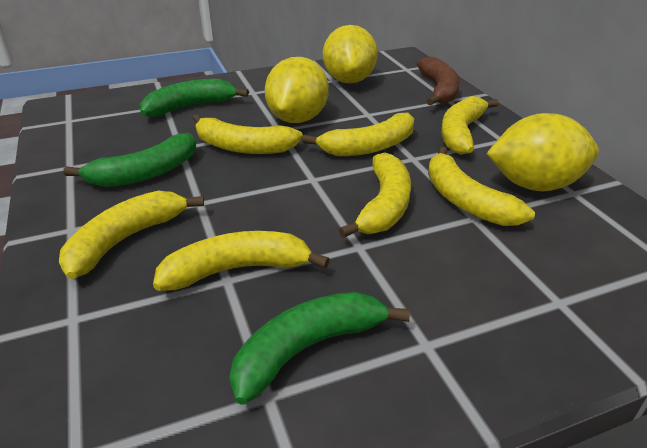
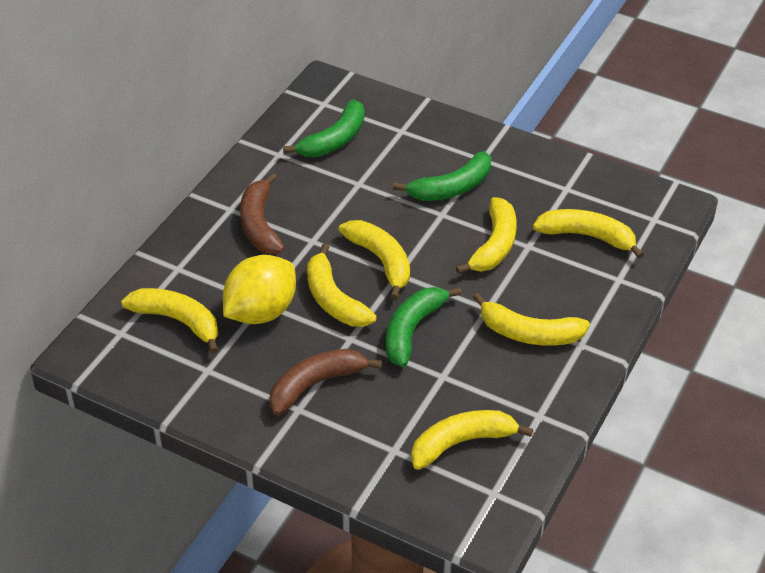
brown banana: 1 -> 2
yellow lemon: 3 -> 1

